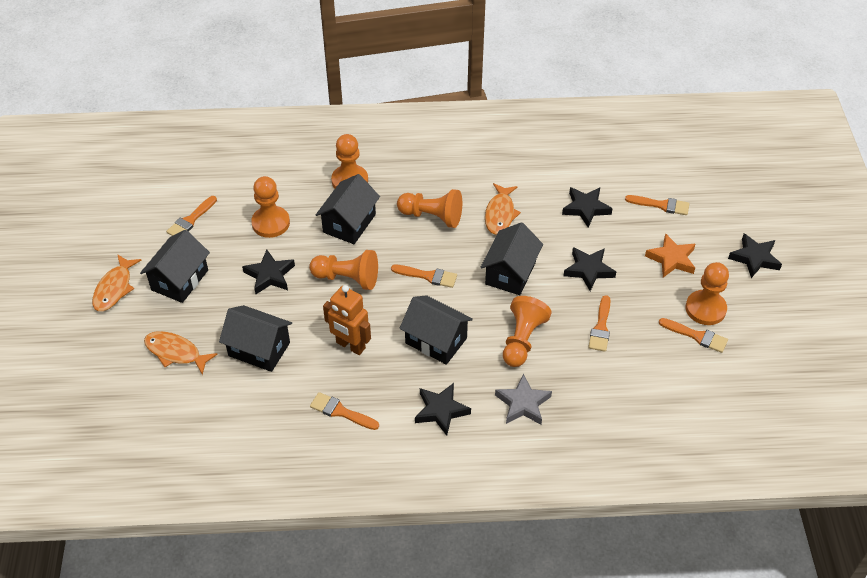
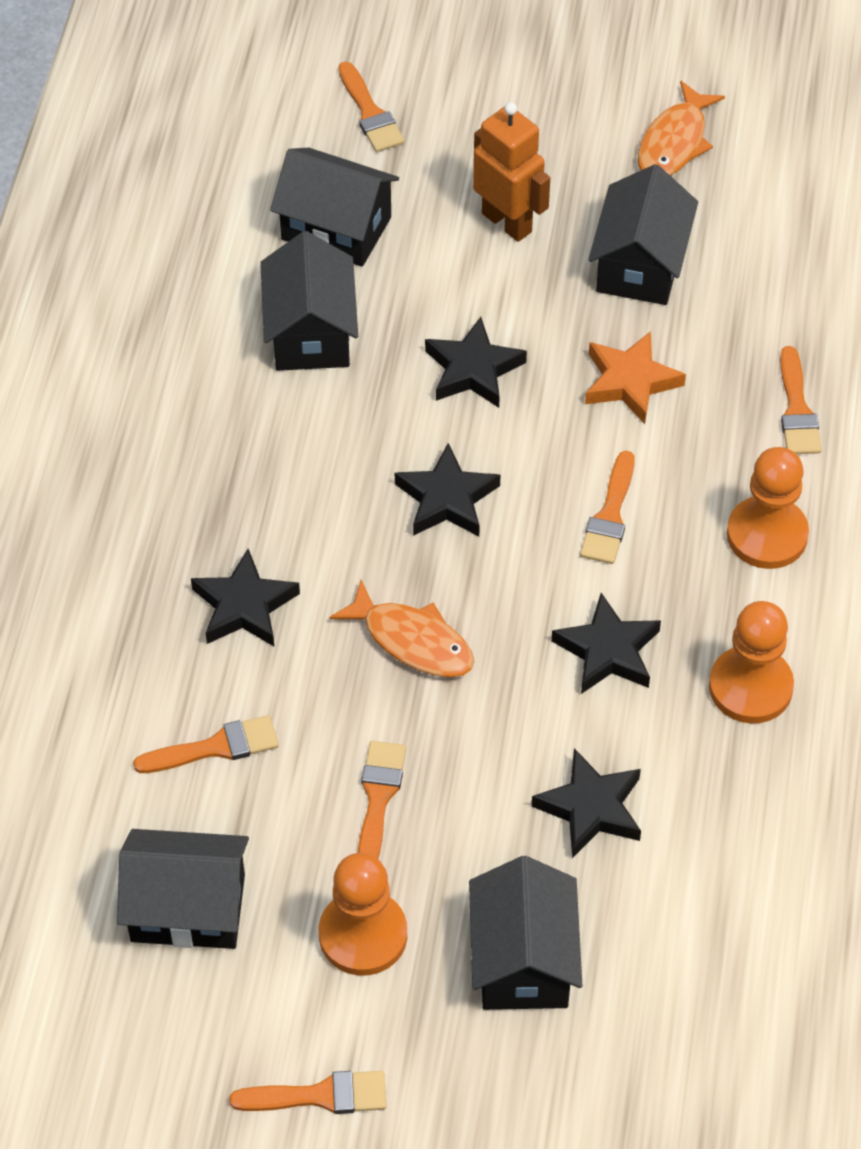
grey star: 1 -> 0
orange fish: 3 -> 2
orange pawn: 6 -> 3

